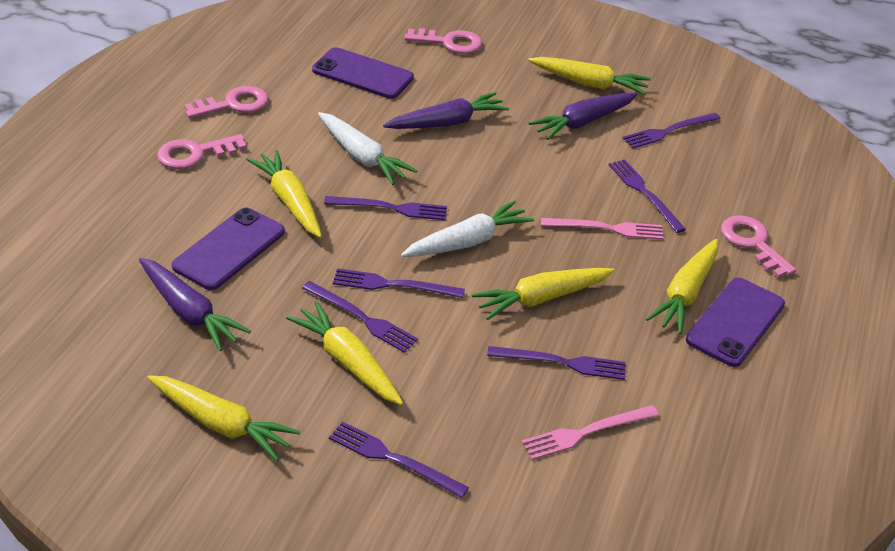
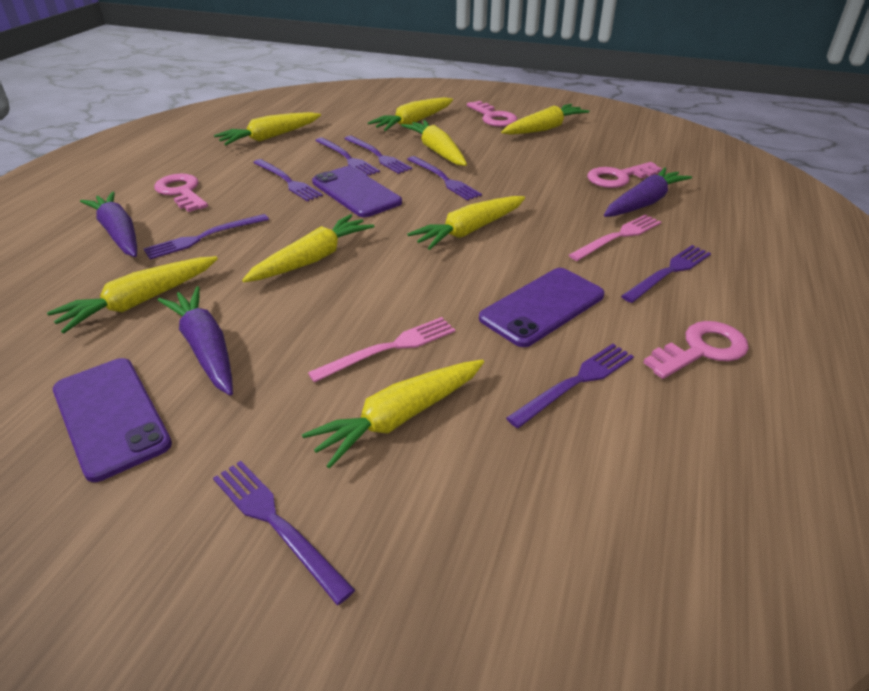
purple fork: 7 -> 8
white carrot: 2 -> 0
yellow carrot: 6 -> 8

